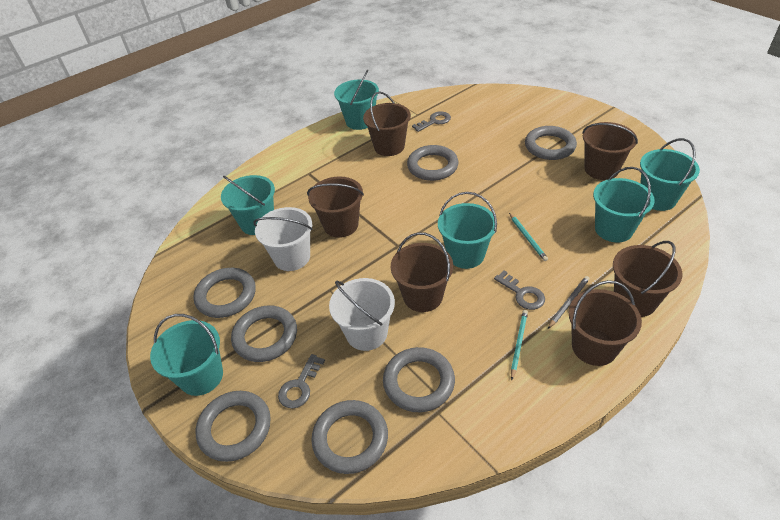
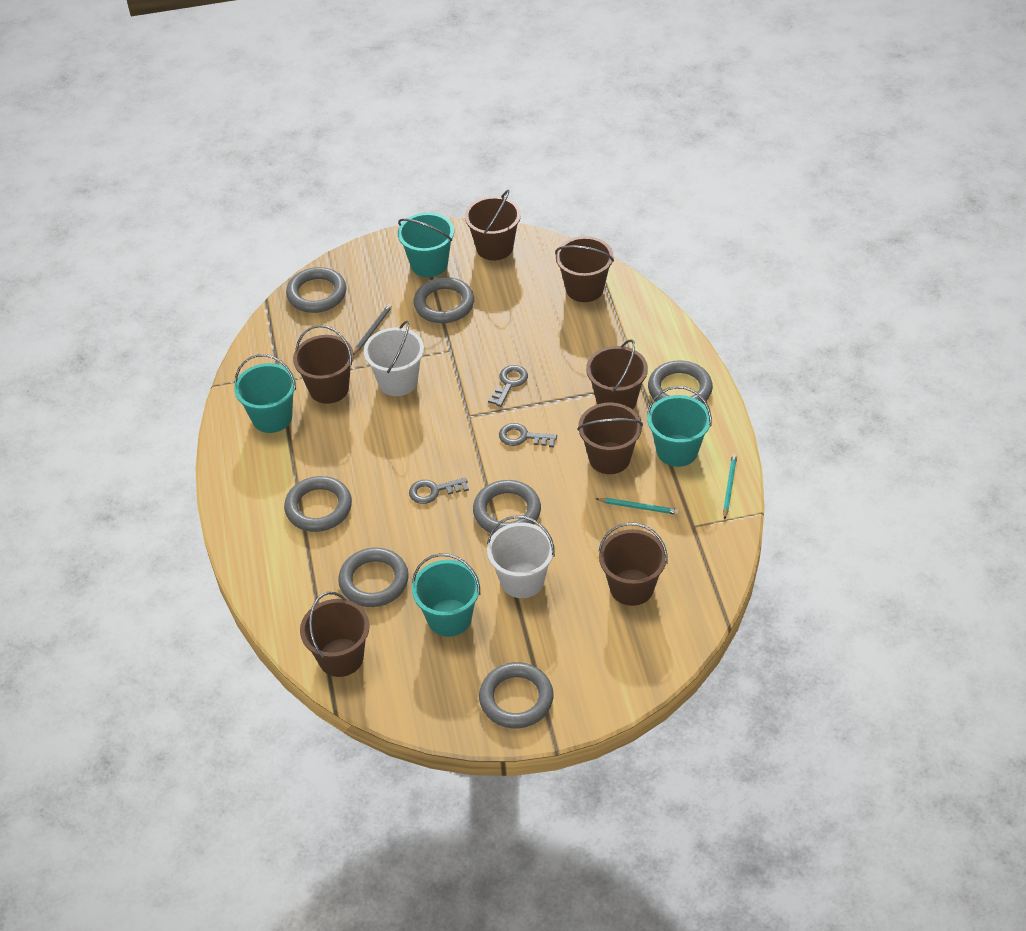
brown bucket: 6 -> 7
turquoise bucket: 6 -> 4

